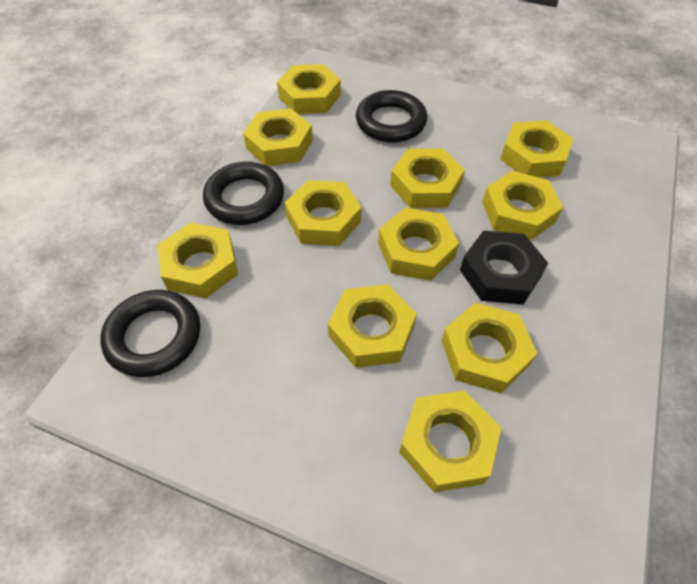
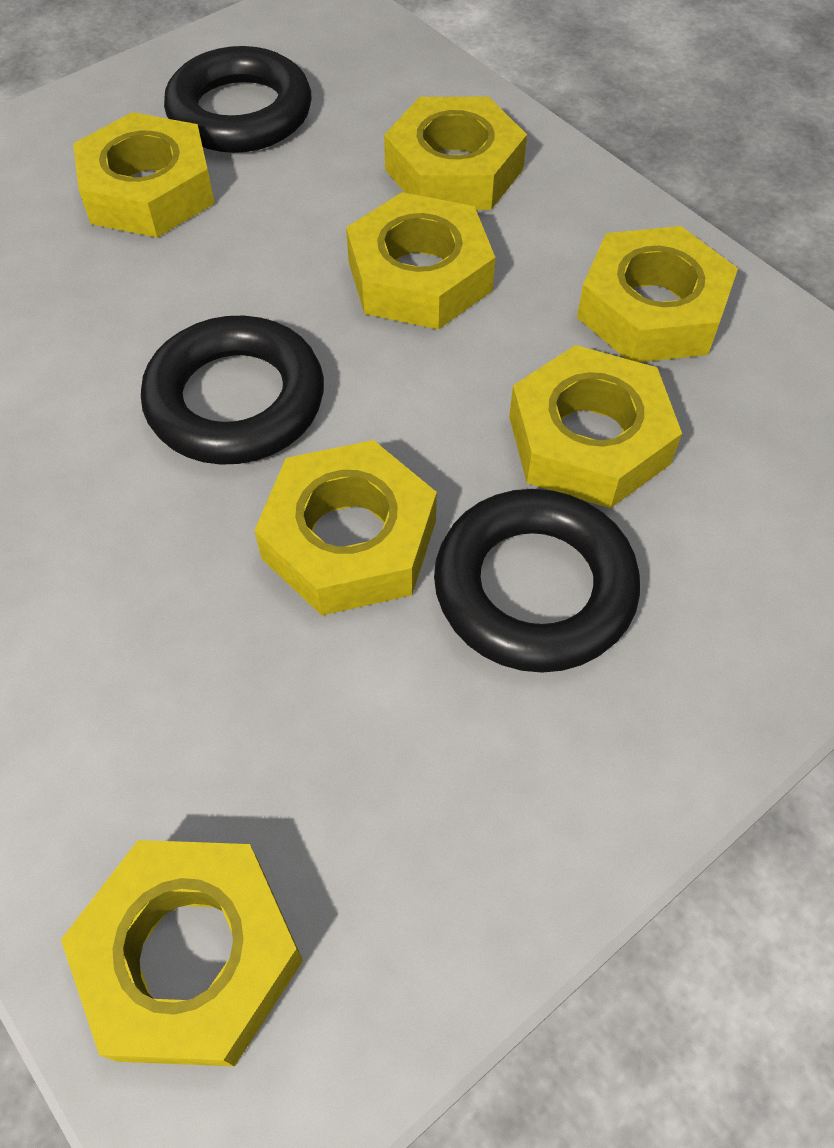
black nut: 1 -> 0
yellow nut: 11 -> 7

